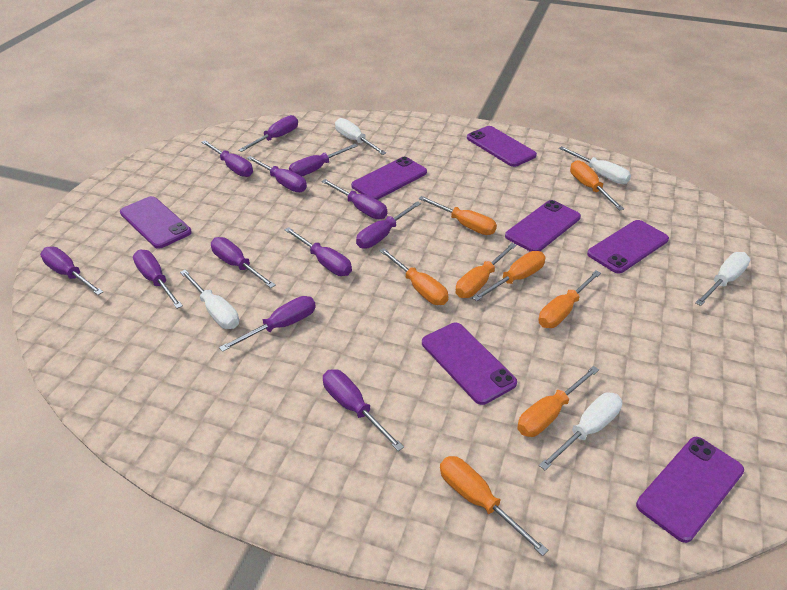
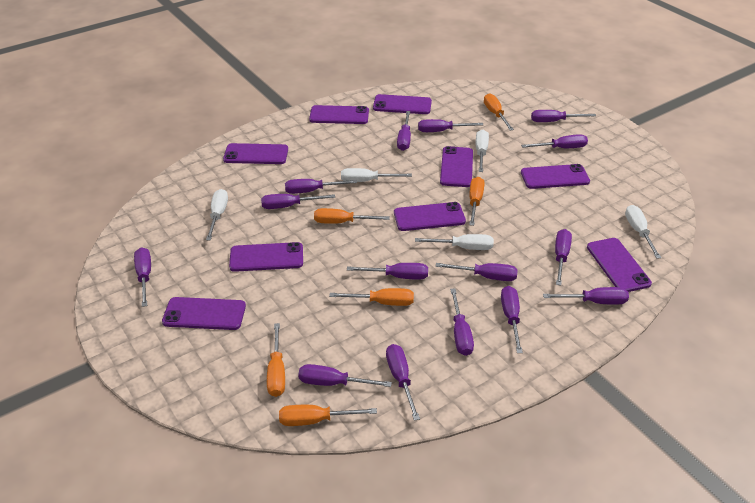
orange screwdriver: 8 -> 6
purple phone: 7 -> 9
purple screwdriver: 12 -> 15

